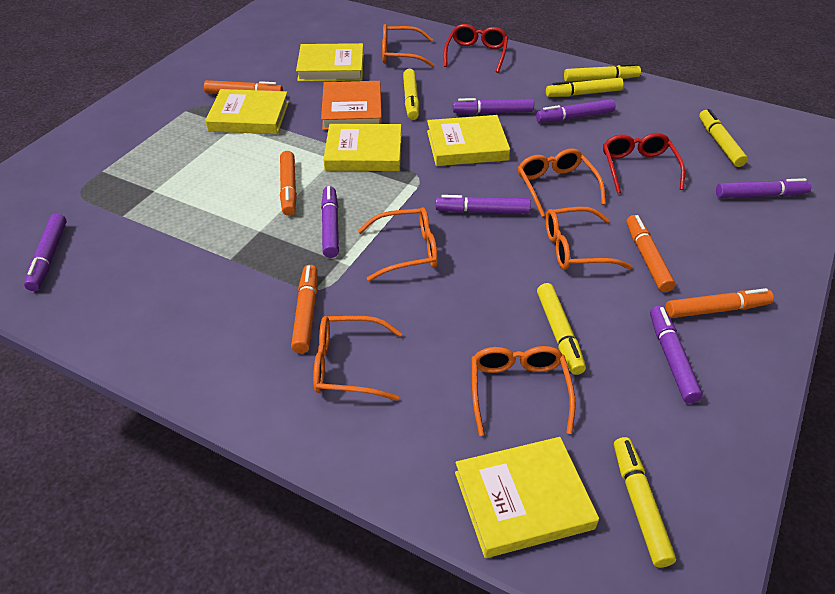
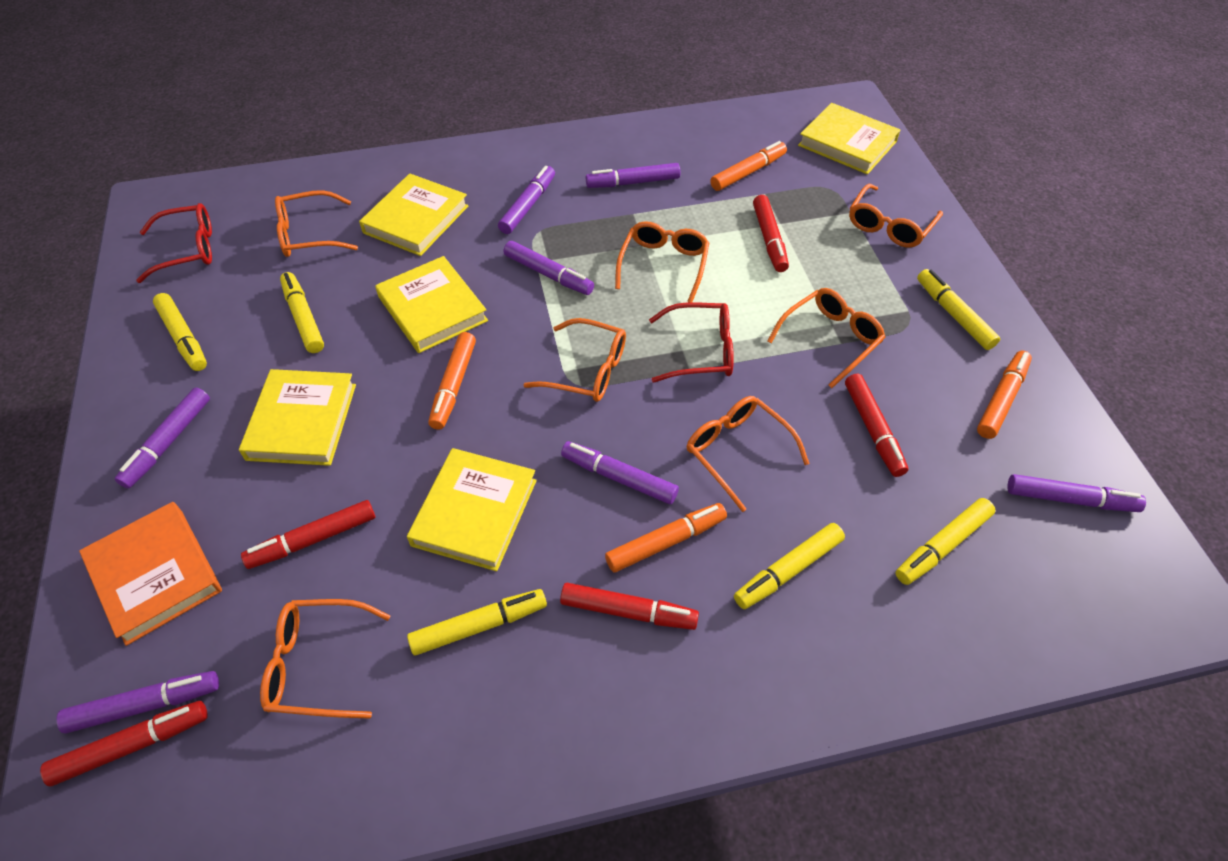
orange glasses: 6 -> 7
orange marker: 5 -> 4
red marker: 0 -> 5

